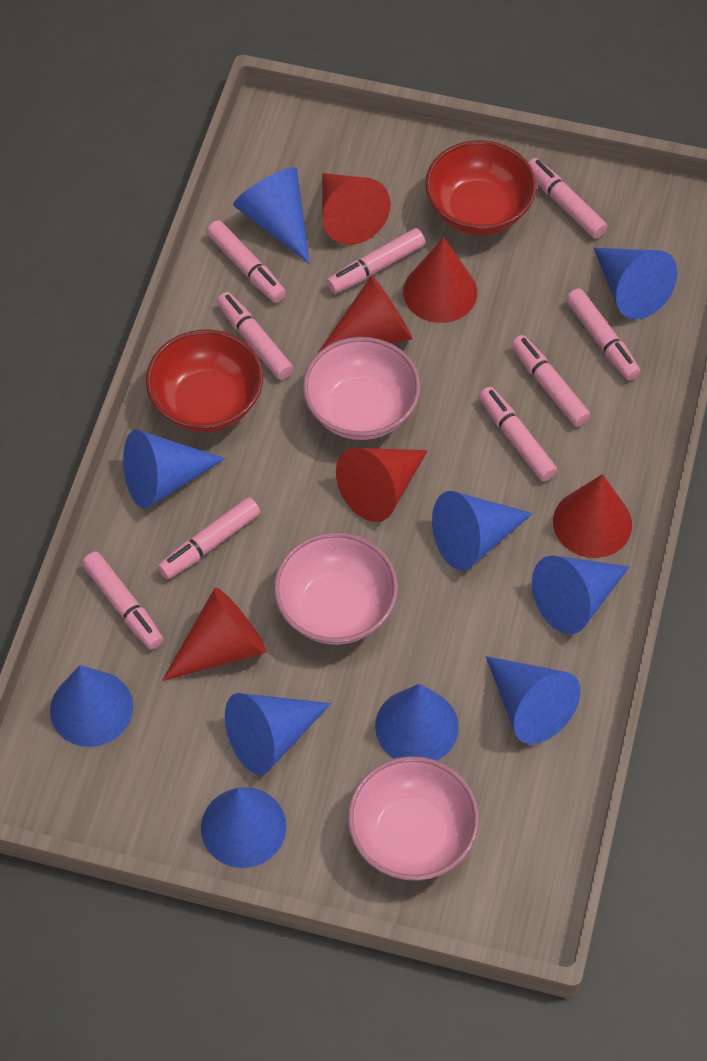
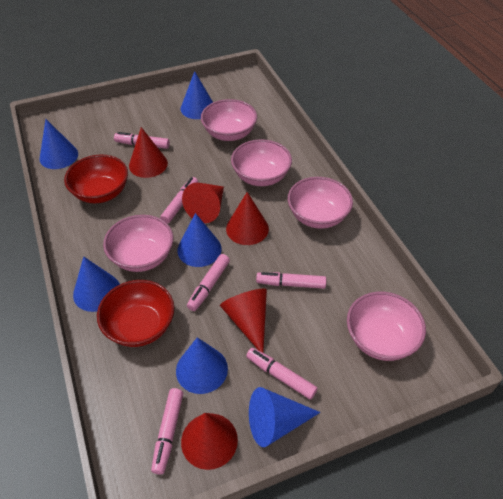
blue cone: 10 -> 6
pink bowl: 3 -> 5
pink marker: 9 -> 6
red cone: 6 -> 5

